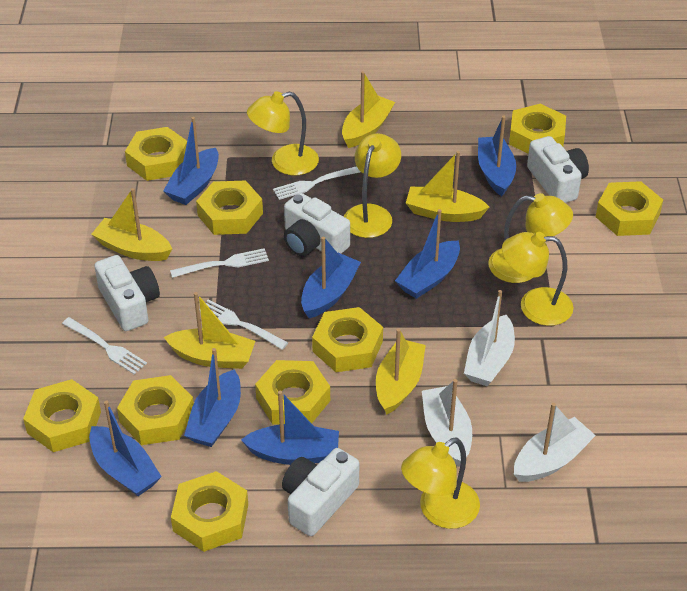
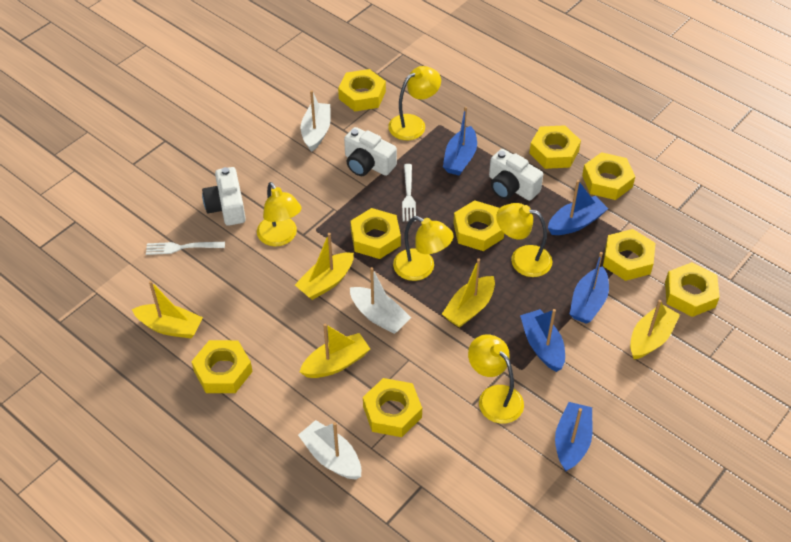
blue boat: 7 -> 5
white camera: 4 -> 3
white fork: 4 -> 2

